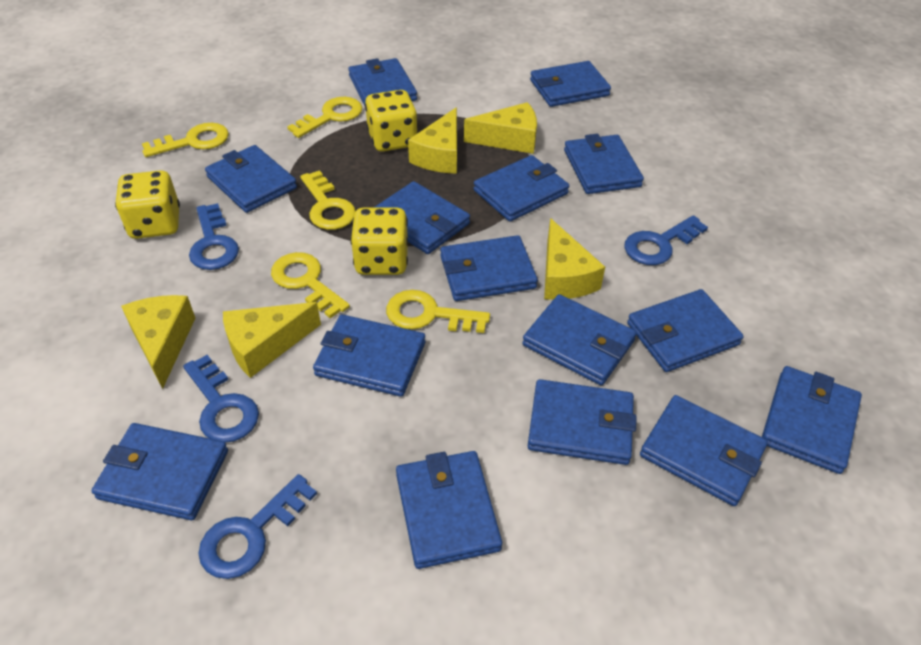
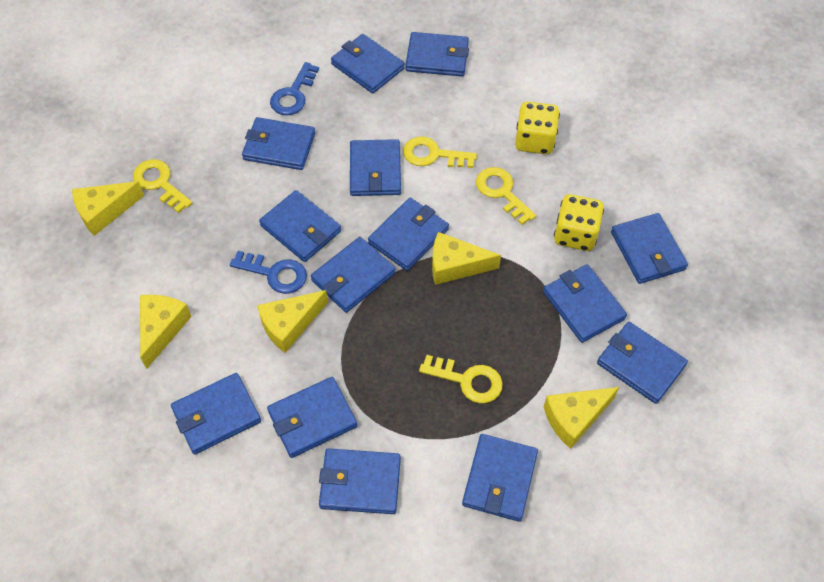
blue key: 4 -> 2
blue wallet: 15 -> 14
yellow dice: 3 -> 2
yellow key: 5 -> 4

